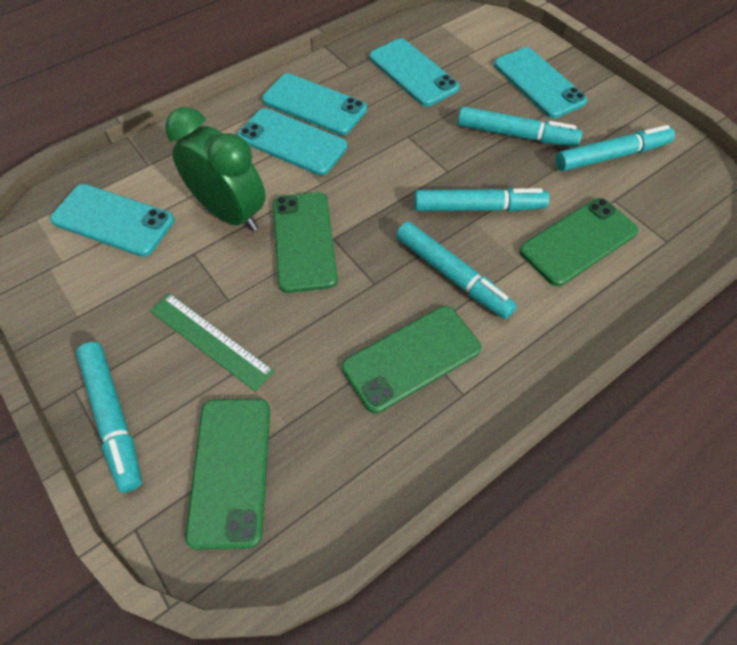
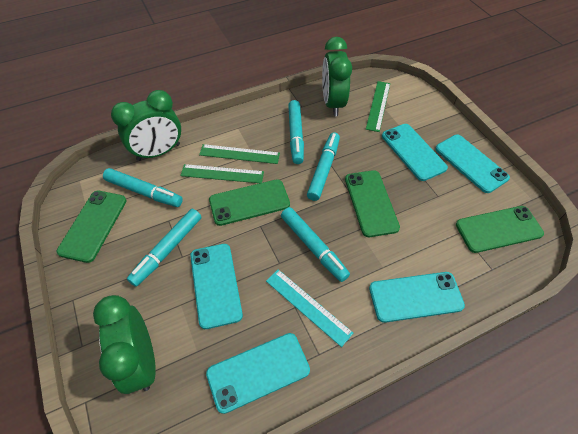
green clock: 1 -> 3
green ruler: 1 -> 3
turquoise ruler: 0 -> 1

